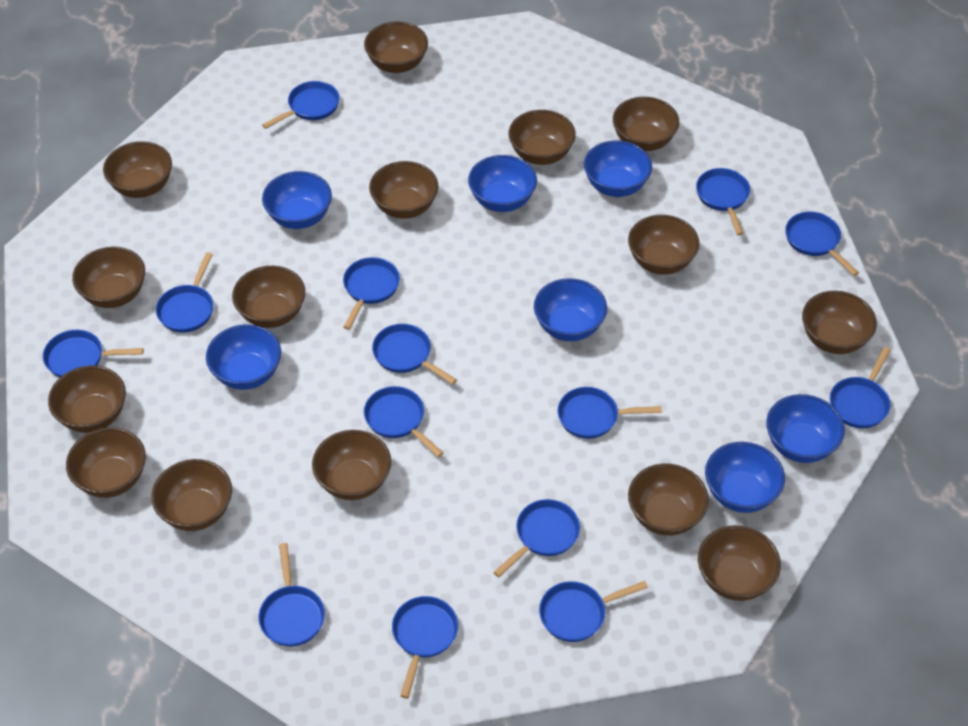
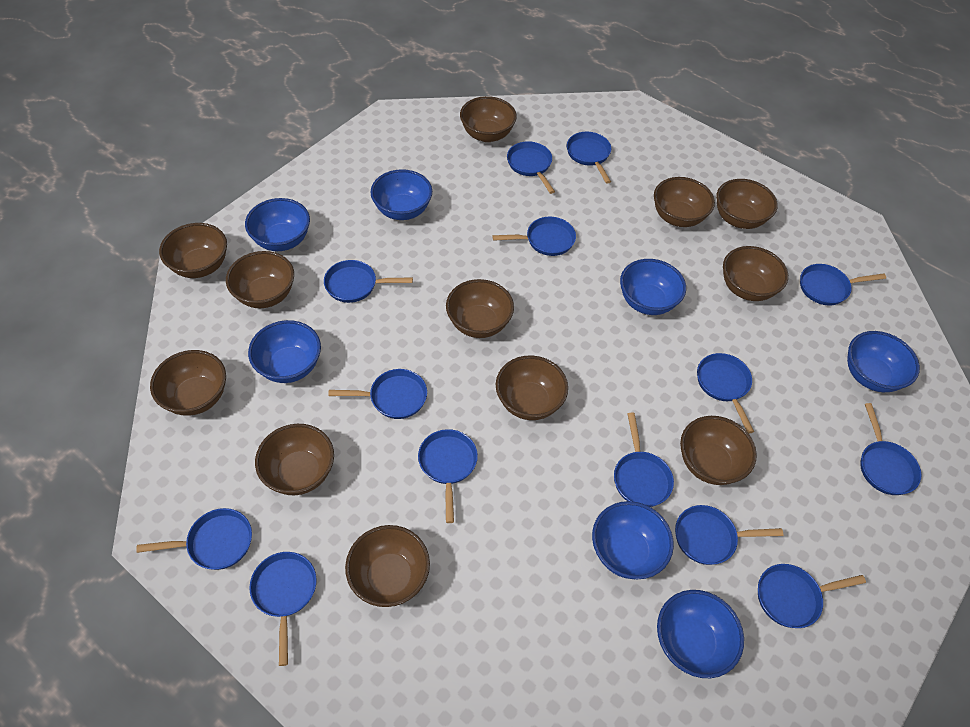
brown bowl: 15 -> 12

